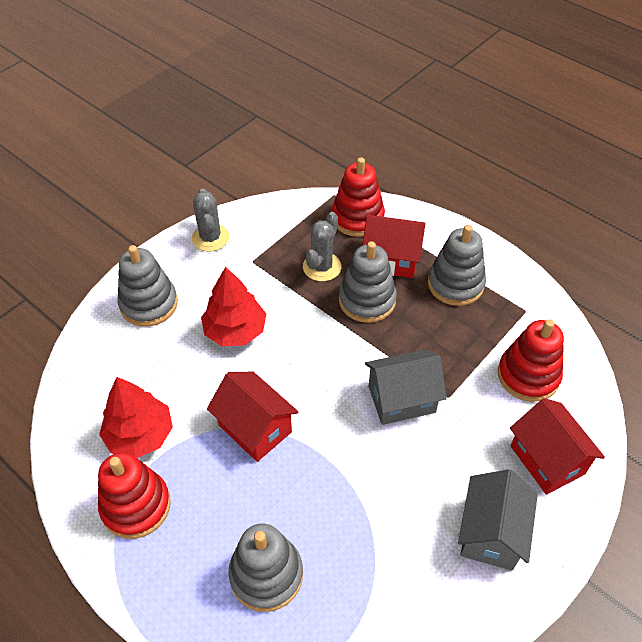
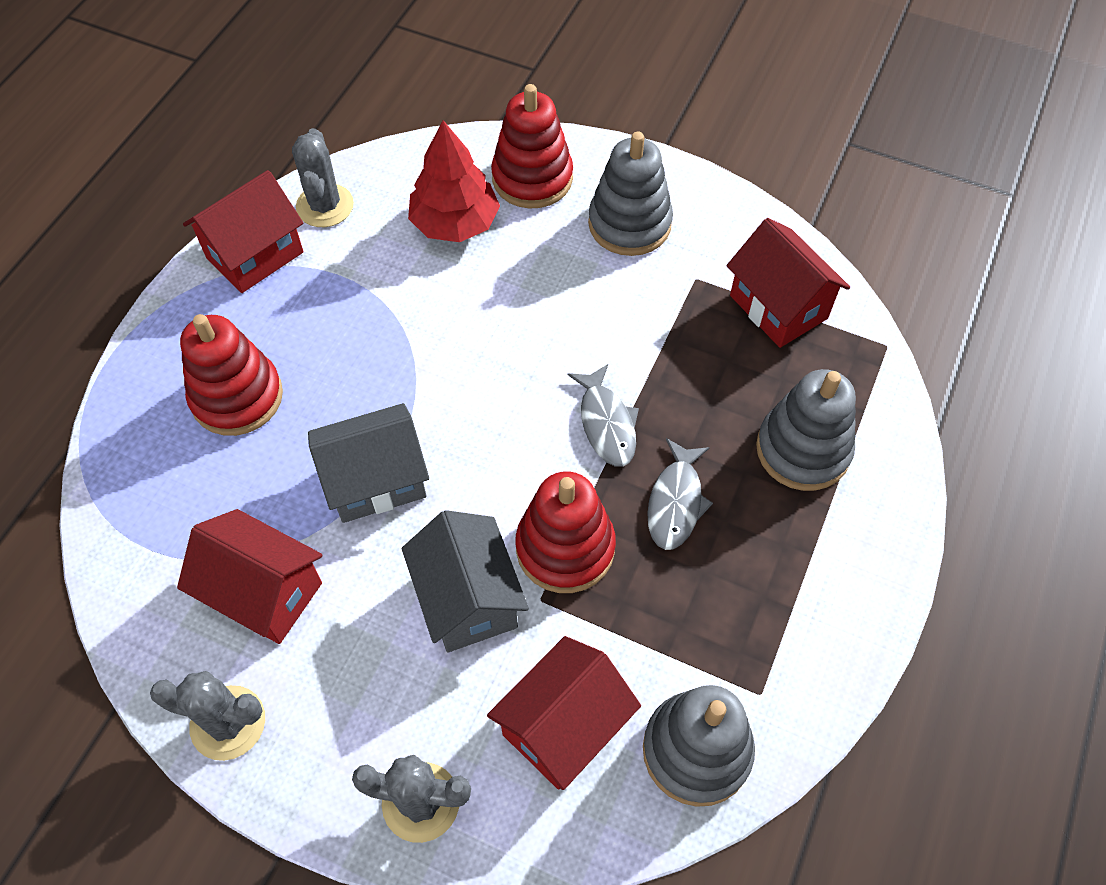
grey cactus: 2 -> 3
grey fish: 0 -> 2
grey stacking toy: 4 -> 3
red house: 3 -> 4
red tree: 2 -> 1

